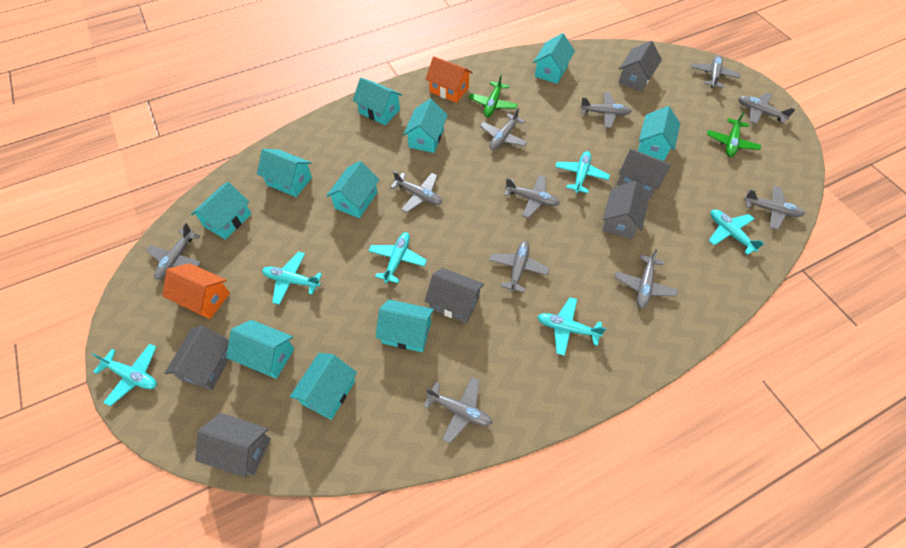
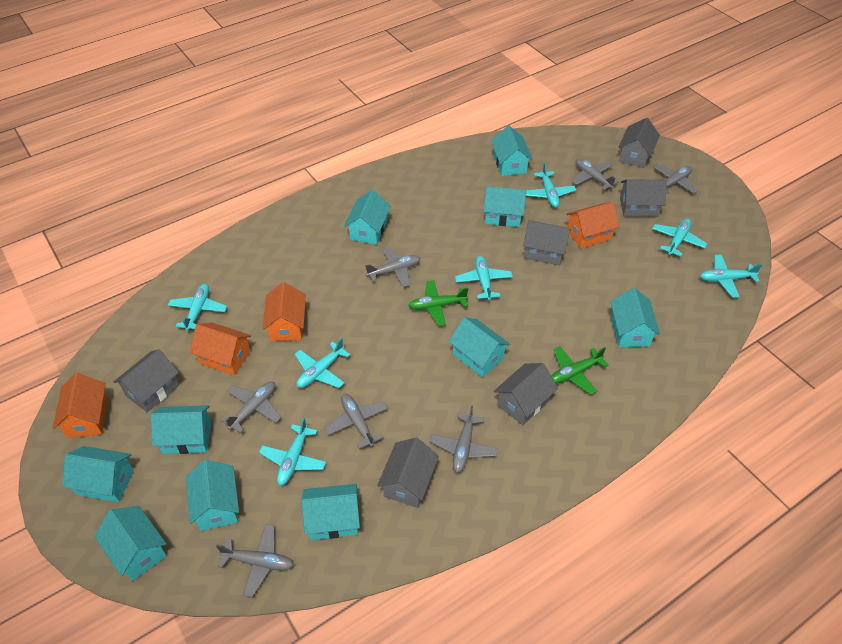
grey plane: 11 -> 7
orange house: 2 -> 4
turquoise plane: 6 -> 7

